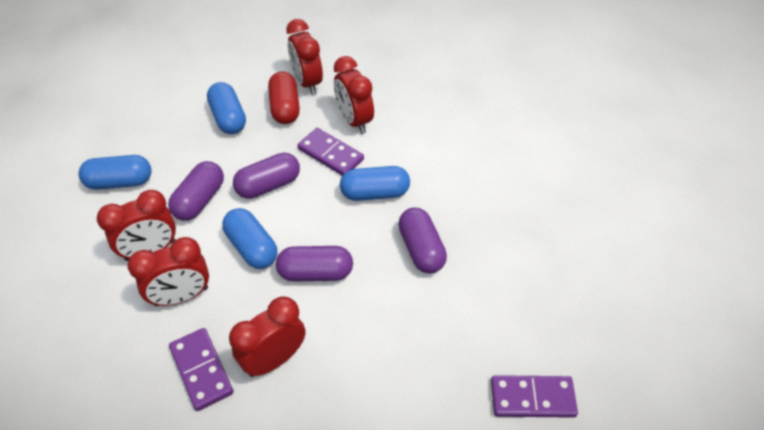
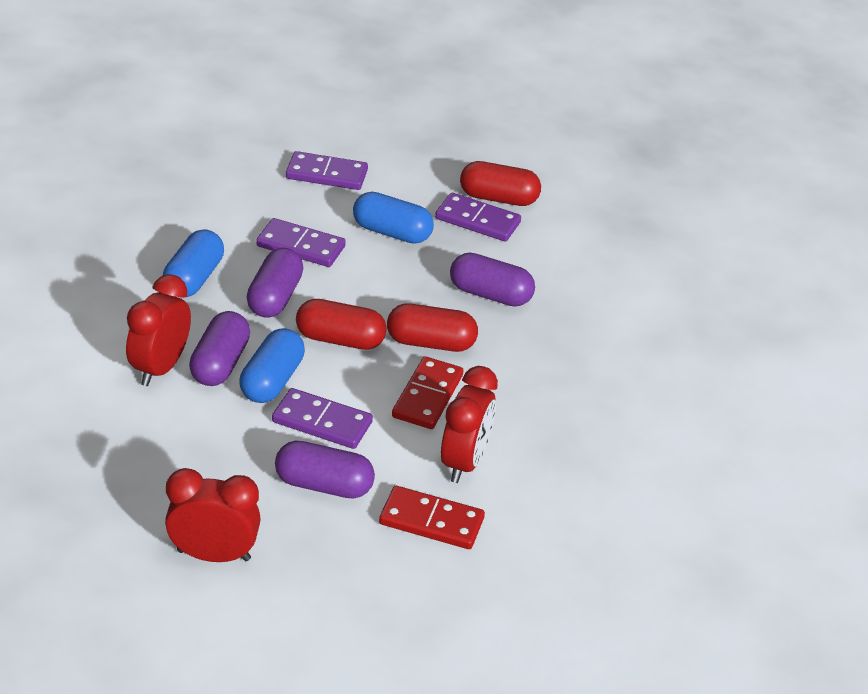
blue capsule: 4 -> 3
purple domino: 3 -> 4
red capsule: 1 -> 3
red clock: 5 -> 3
red domino: 0 -> 2

